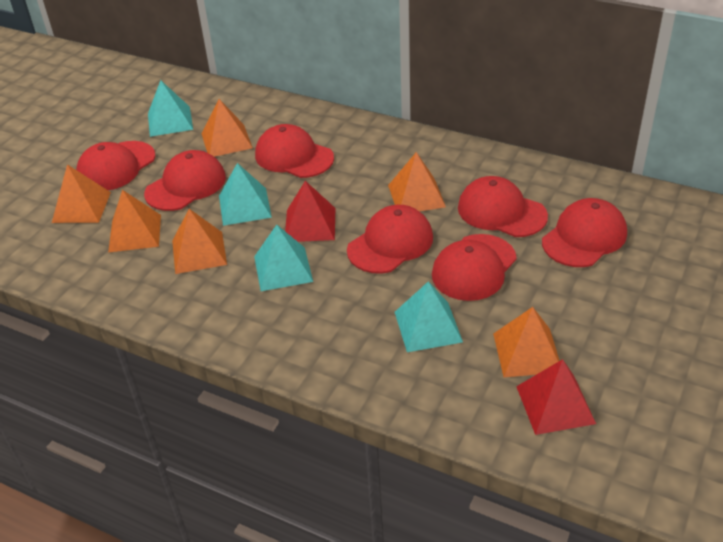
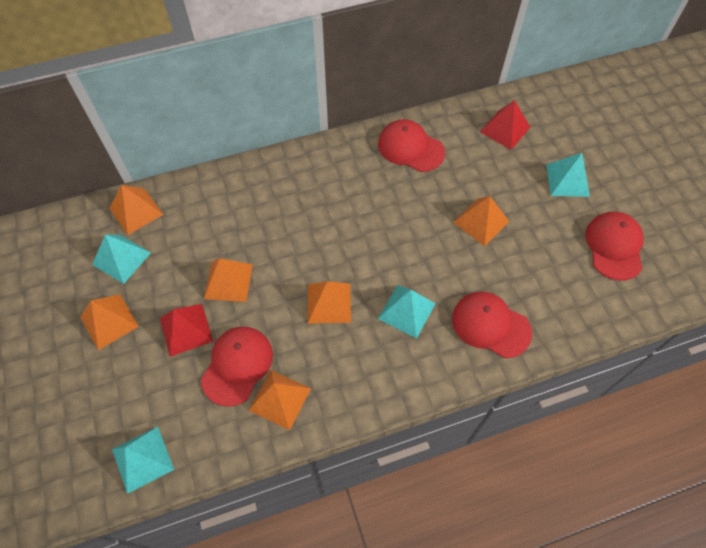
red cap: 7 -> 4

